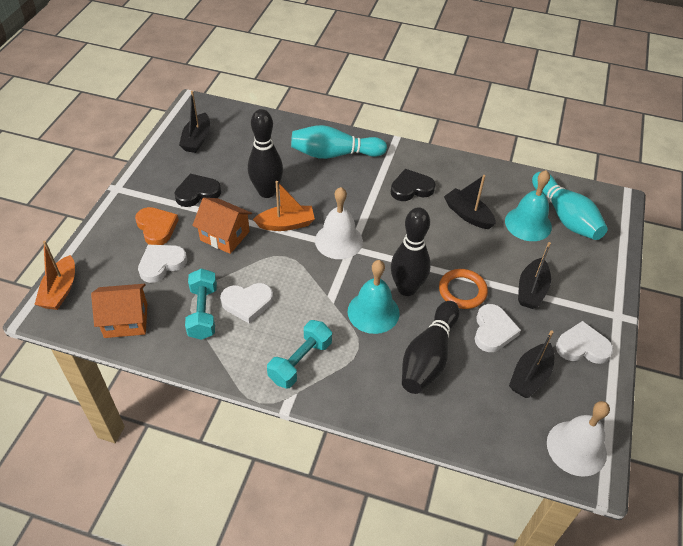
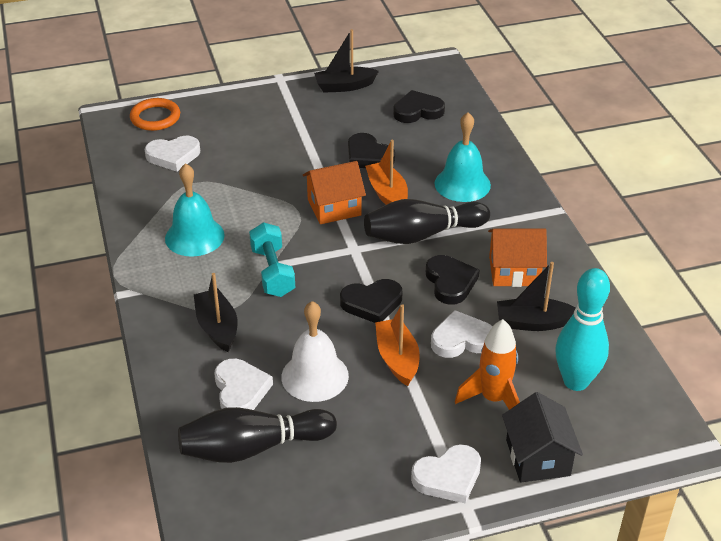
black boat: 4 -> 3
black bowling pin: 3 -> 2
black heart: 2 -> 4
black house: 0 -> 1
orange heart: 1 -> 0
orange rocket: 0 -> 1
turquoise bowling pin: 2 -> 1
turquoise dumbbell: 2 -> 1
white bell: 2 -> 1

